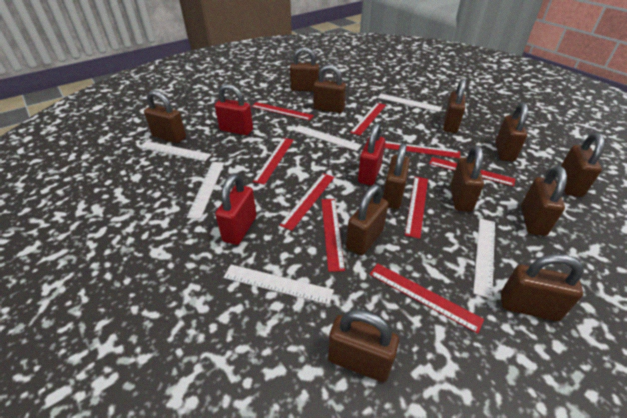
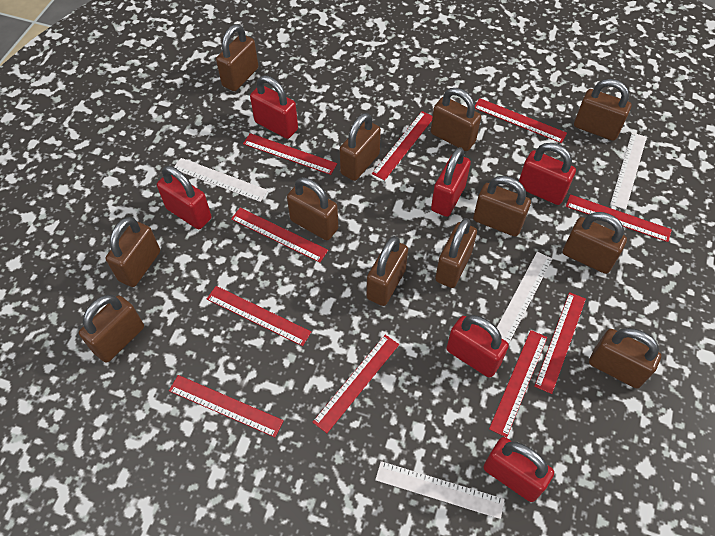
red padlock: 3 -> 6
red ruler: 9 -> 10
white ruler: 6 -> 4

